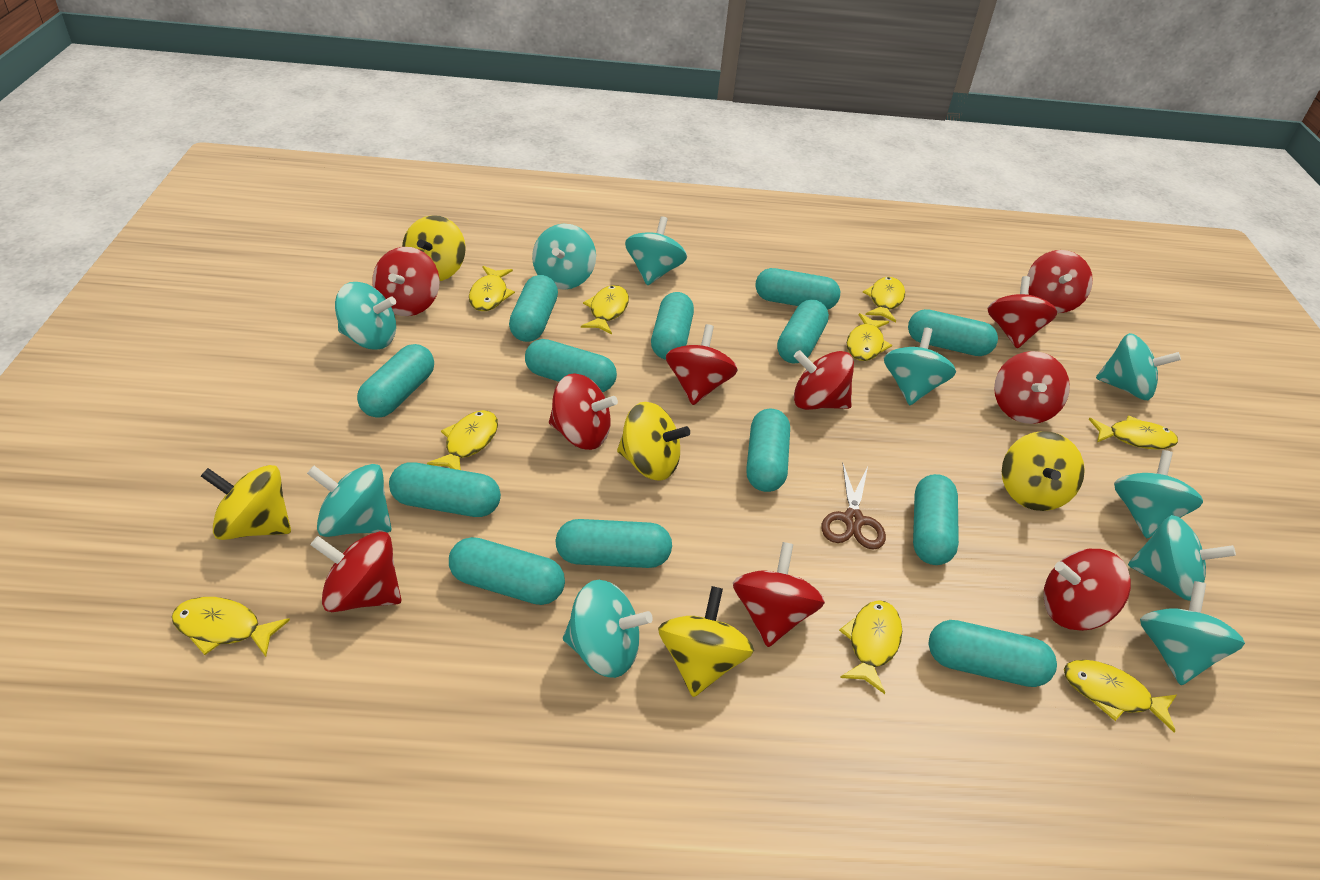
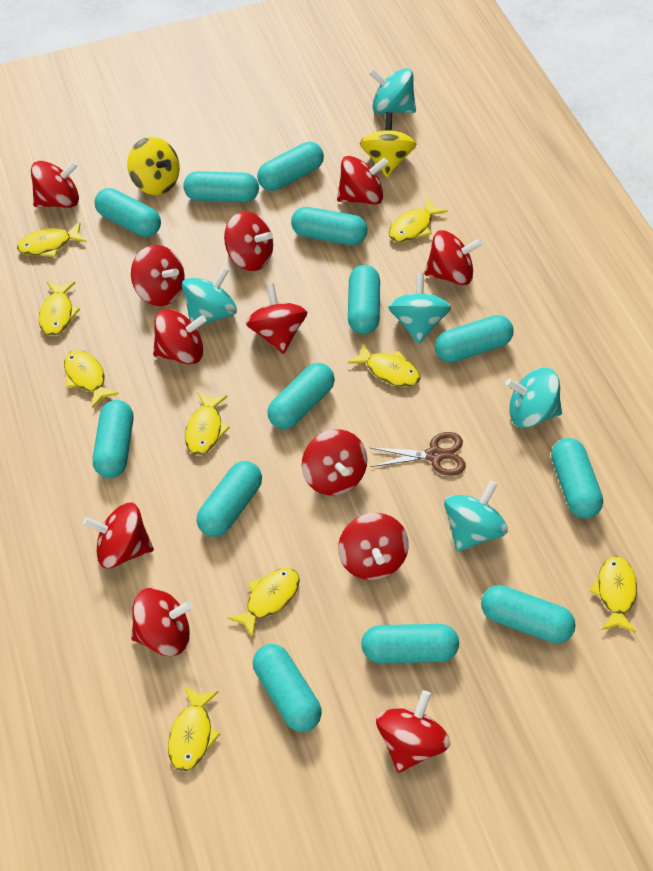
red spinning top: 10 -> 12
turquoise spinning top: 10 -> 5
yellow spinning top: 5 -> 2

